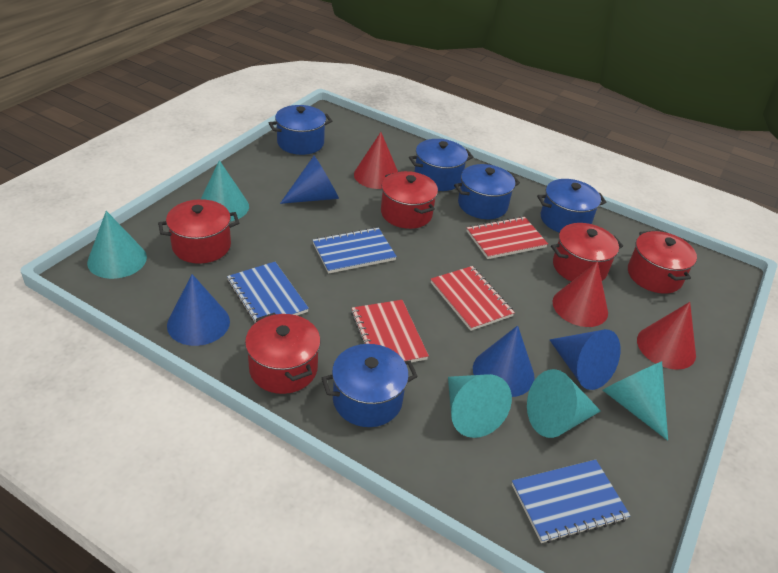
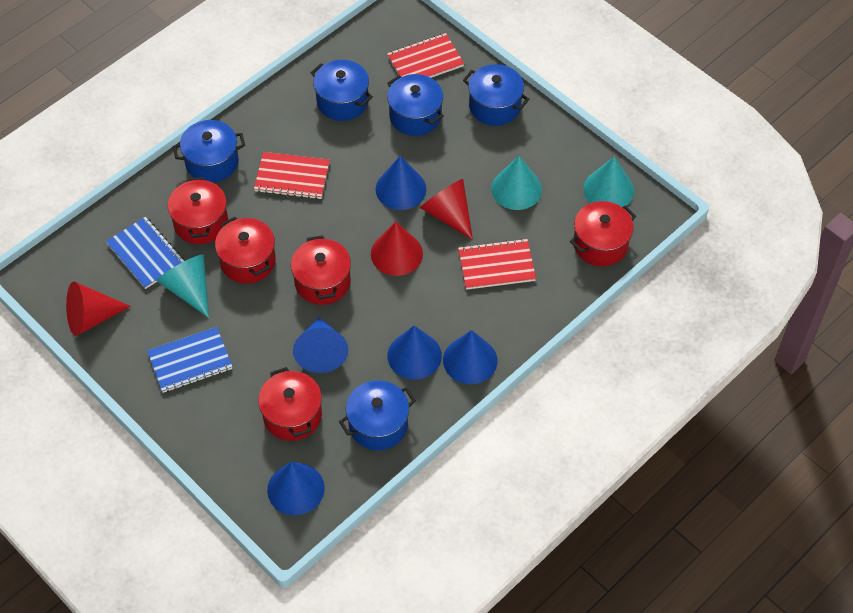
blue cone: 4 -> 5
blue notebook: 3 -> 2
turquoise cone: 5 -> 3

